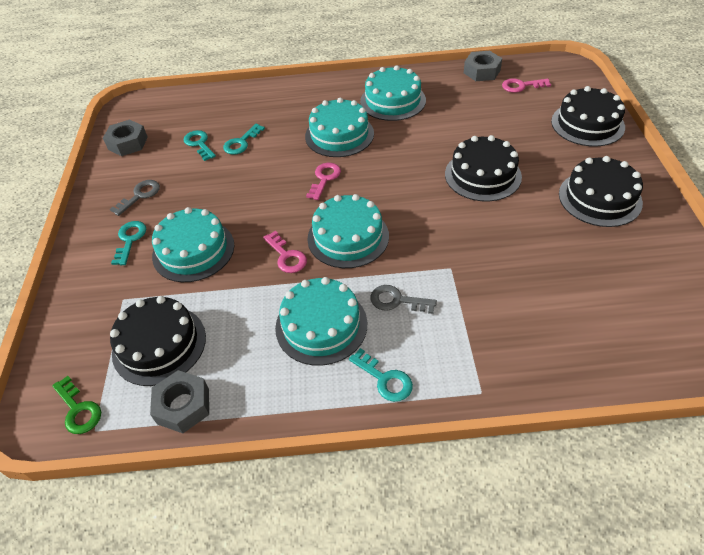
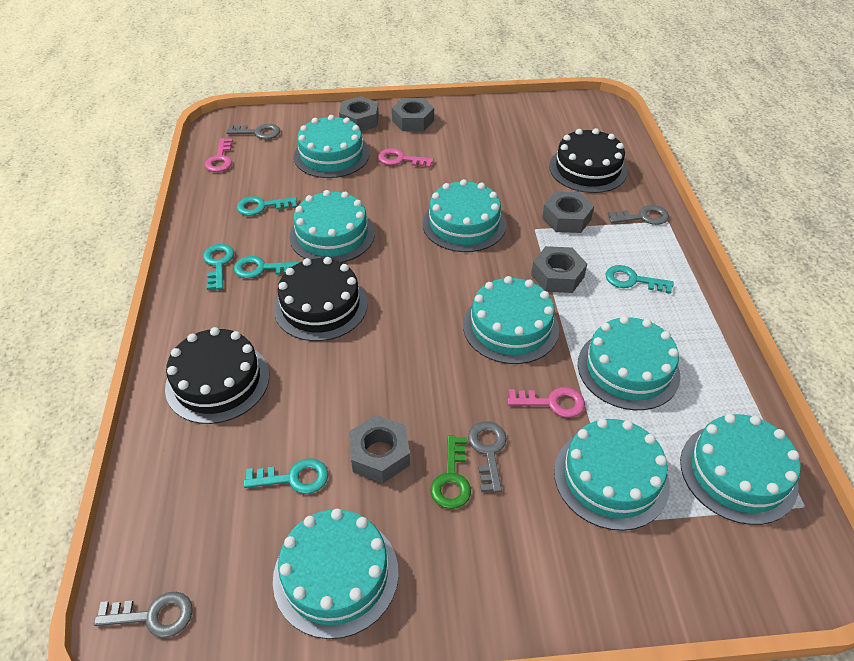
black cake: 4 -> 3
grey key: 2 -> 4
grey nut: 3 -> 5
turquoise cake: 5 -> 8
turquoise key: 4 -> 5

